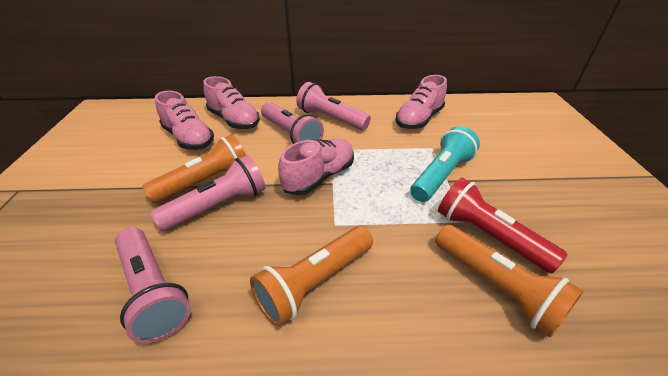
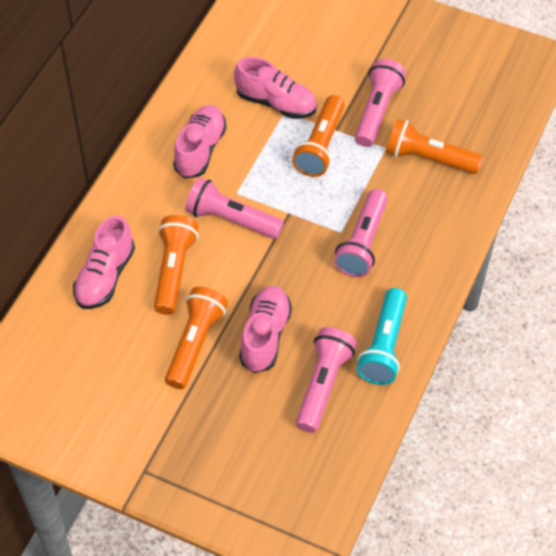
orange flashlight: 3 -> 4
red flashlight: 1 -> 0

